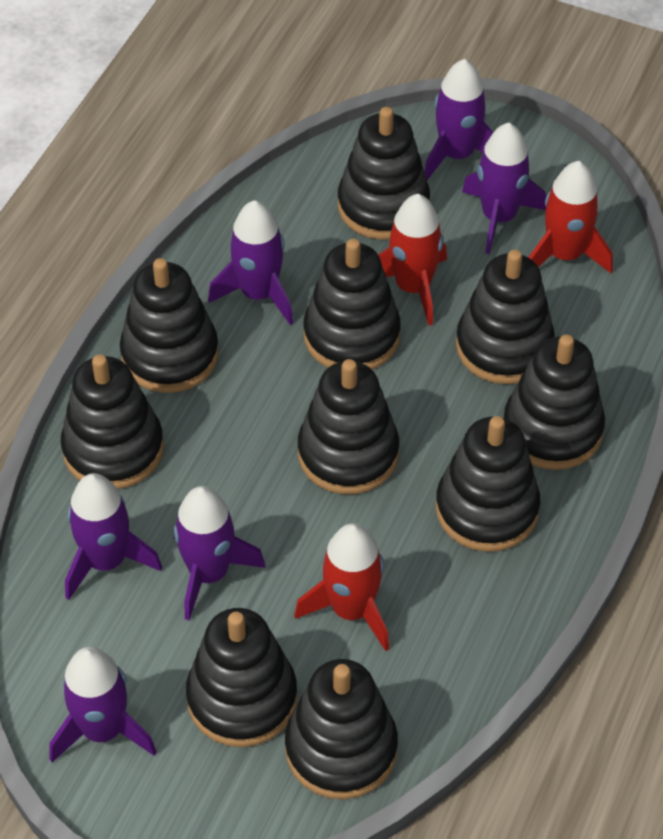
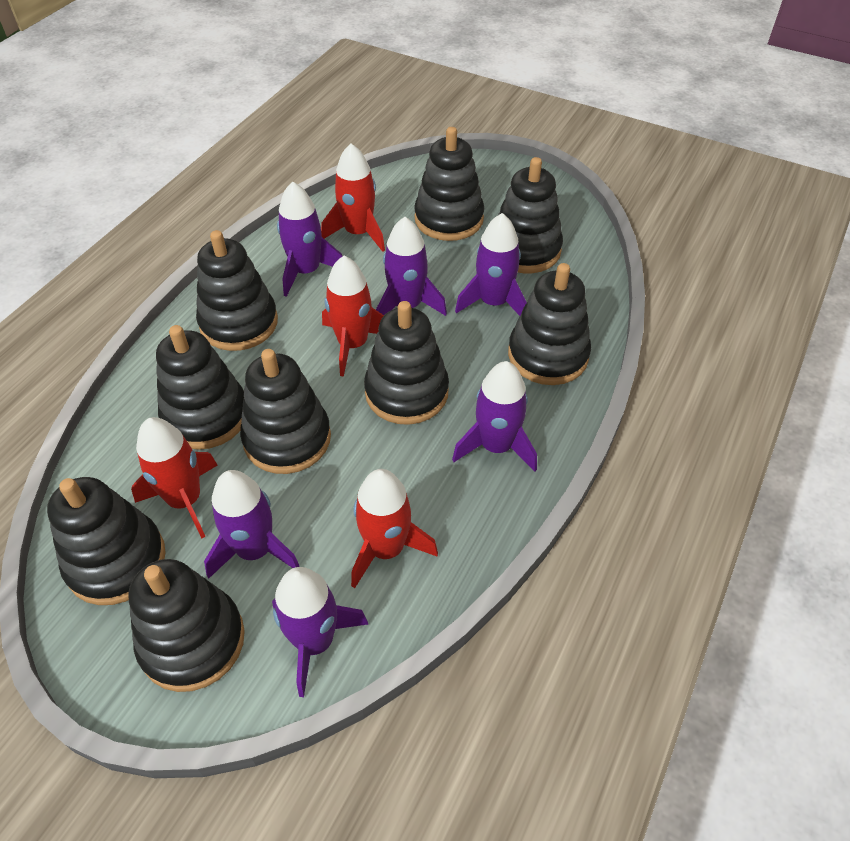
black stacking toy: 10 -> 9
red rocket: 3 -> 4

